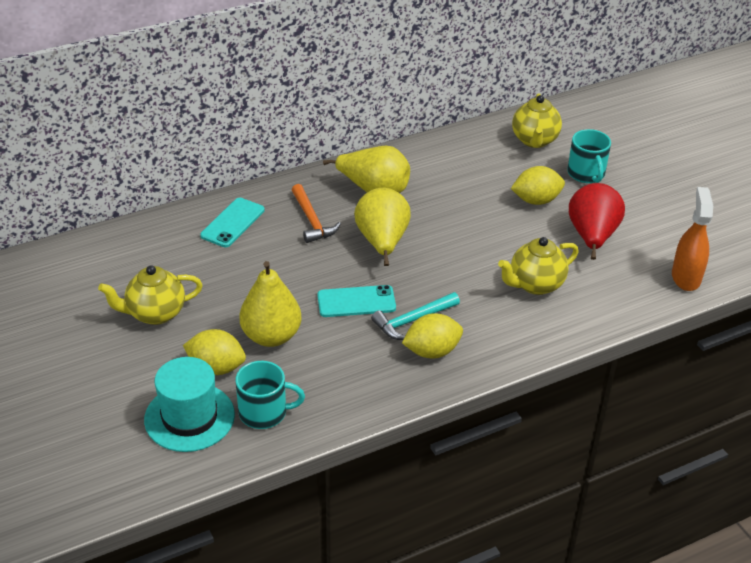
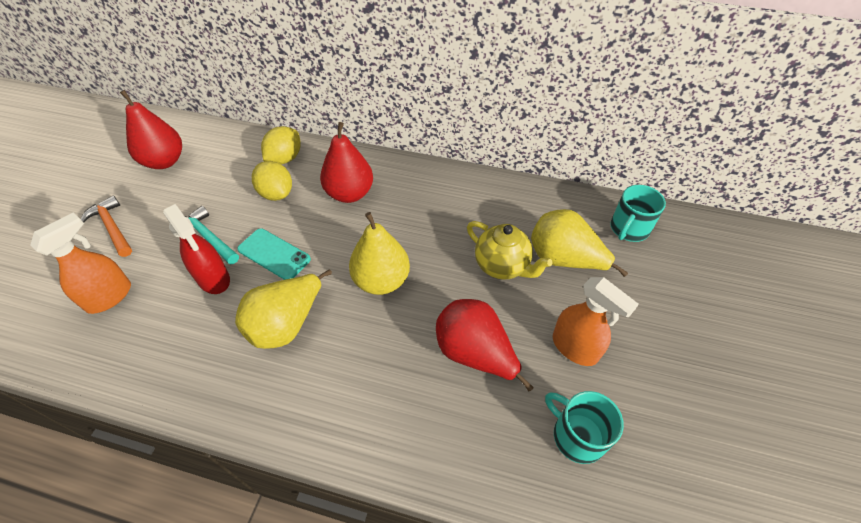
orange spray bottle: 1 -> 2
red pear: 1 -> 3
red spray bottle: 0 -> 1
turquoise hat: 1 -> 0
turquoise phone: 2 -> 1
yellow lemon: 3 -> 2
yellow teapot: 3 -> 1

